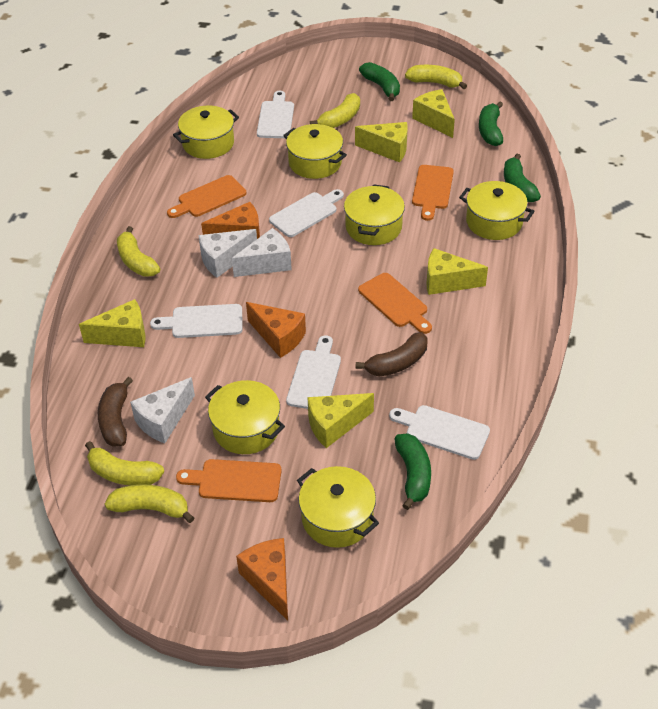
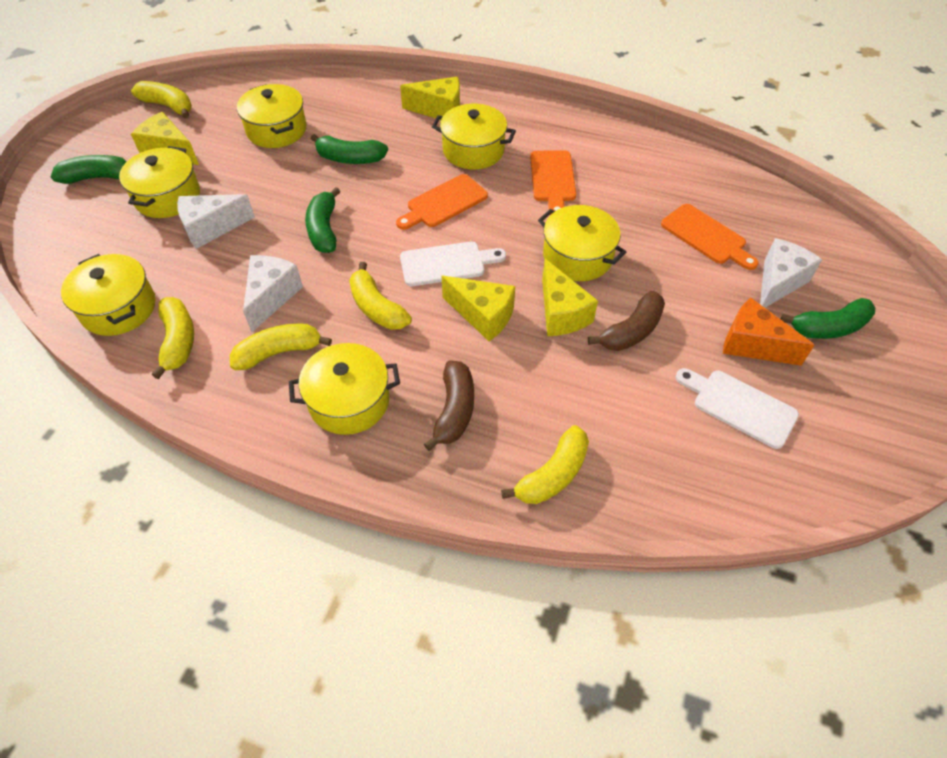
orange cheese: 3 -> 1
orange cutting board: 4 -> 3
white cutting board: 5 -> 2
yellow cheese: 5 -> 4

